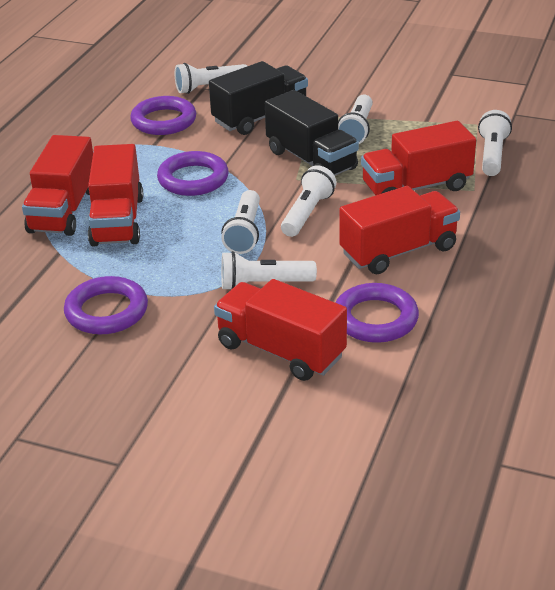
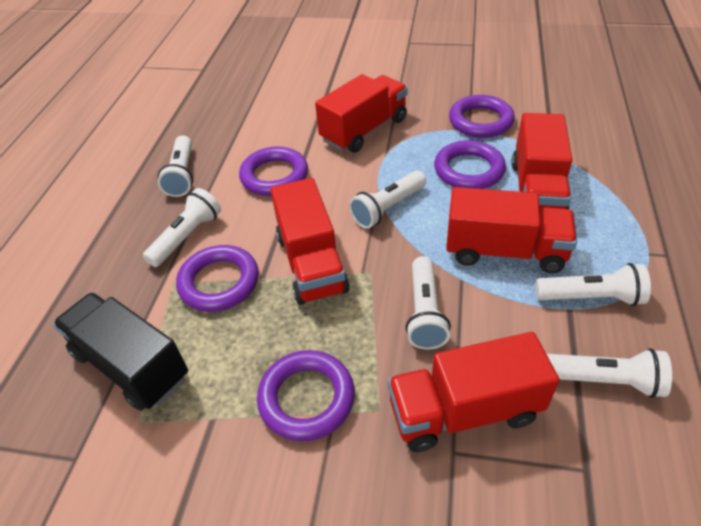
black truck: 2 -> 1
purple ring: 4 -> 5

